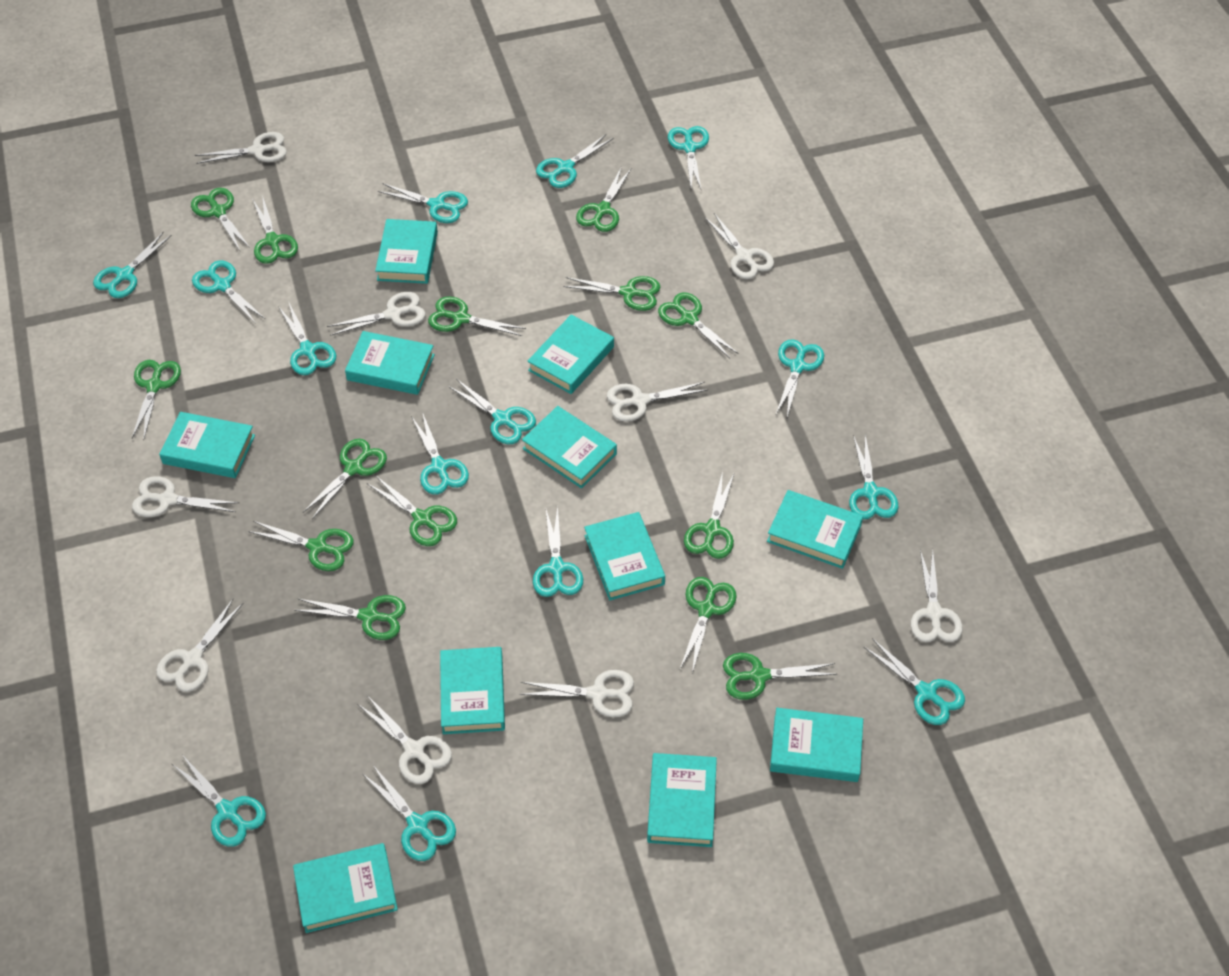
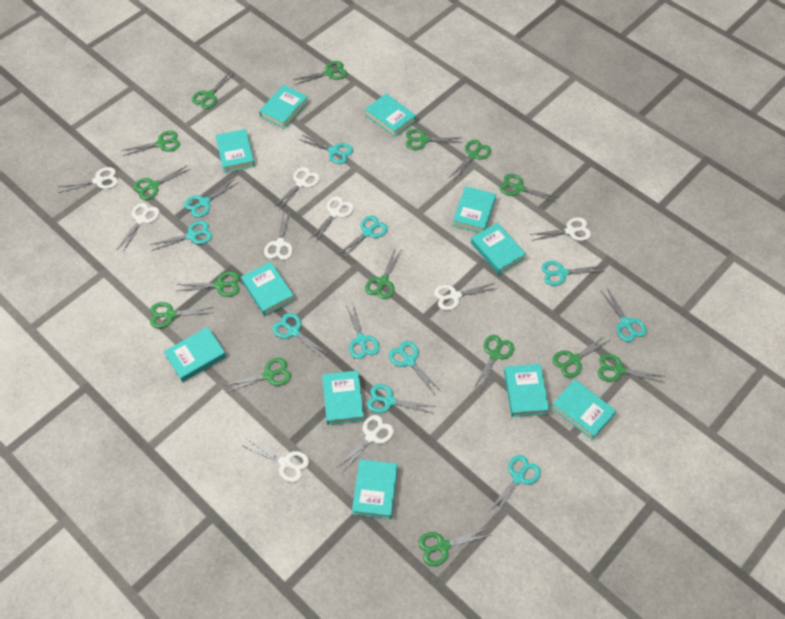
green scissors: 14 -> 15
turquoise scissors: 14 -> 11

